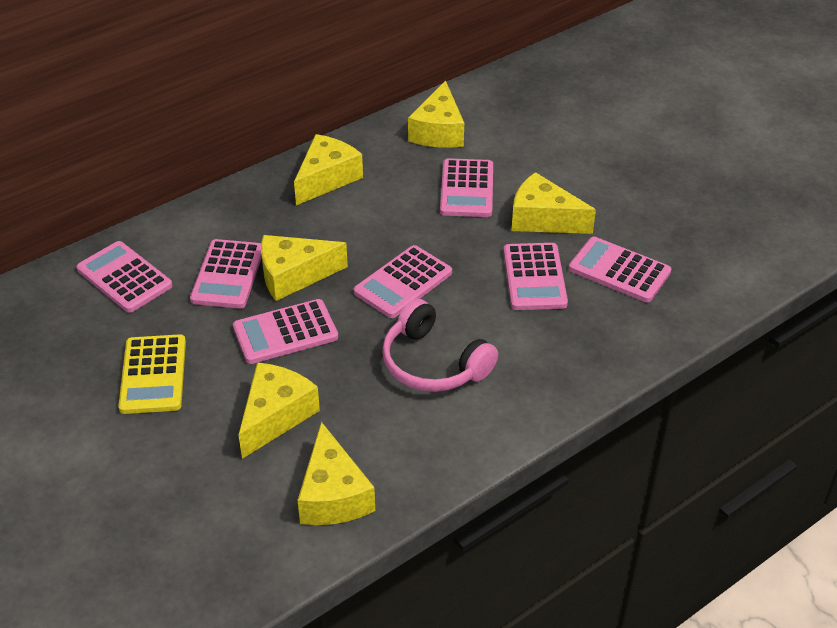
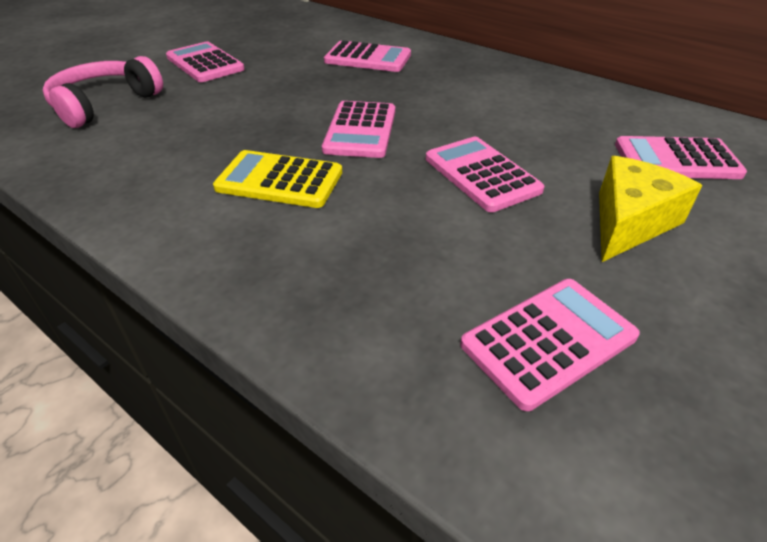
pink calculator: 7 -> 6
yellow cheese: 6 -> 1

